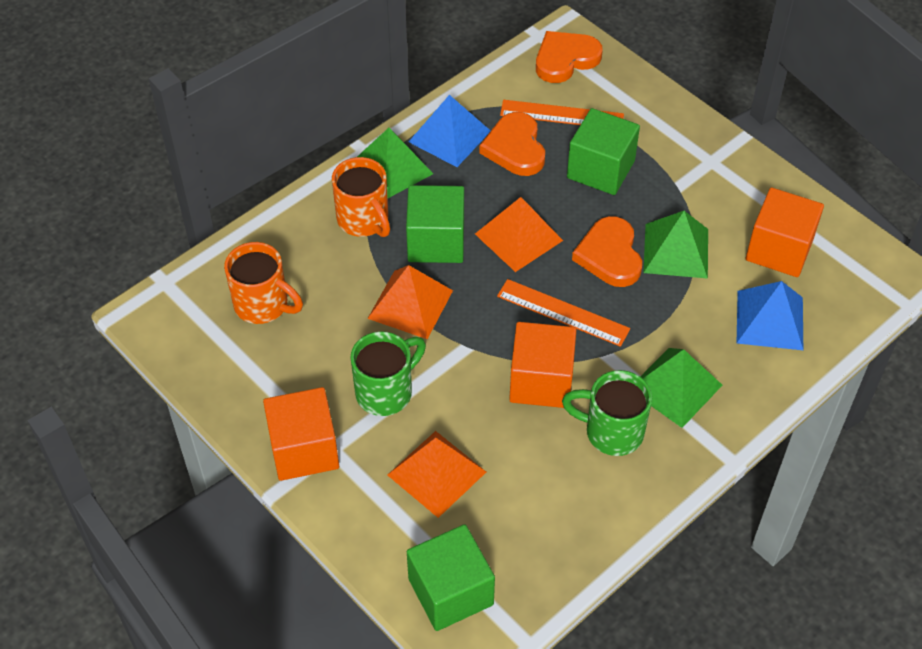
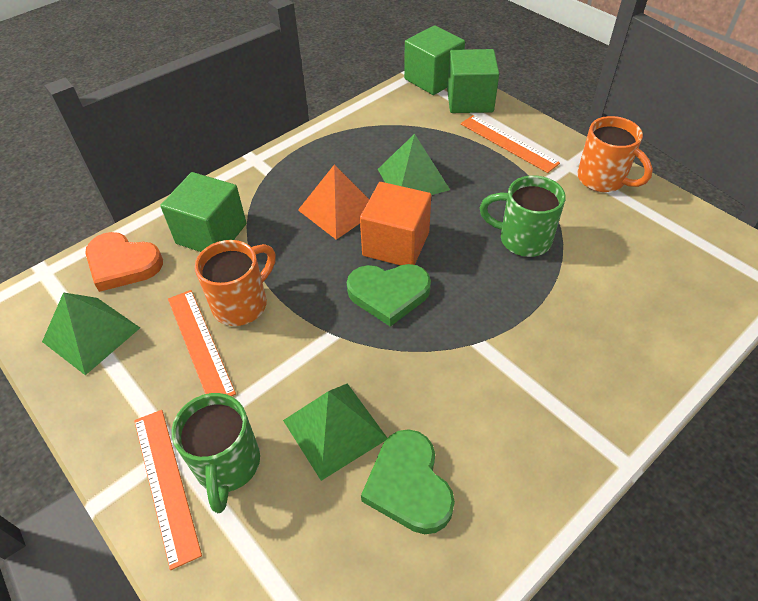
blue pyramid: 2 -> 0
green heart: 0 -> 2
orange cube: 3 -> 1
orange heart: 3 -> 1
orange pyramid: 3 -> 1
orange ruler: 2 -> 3

